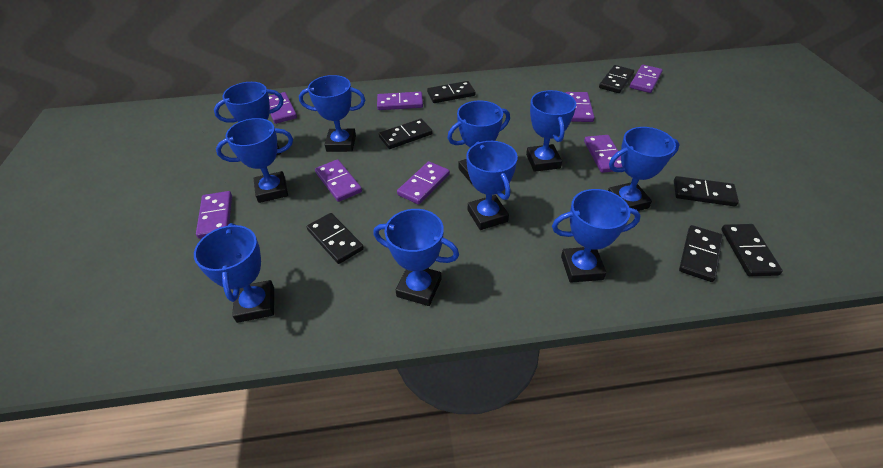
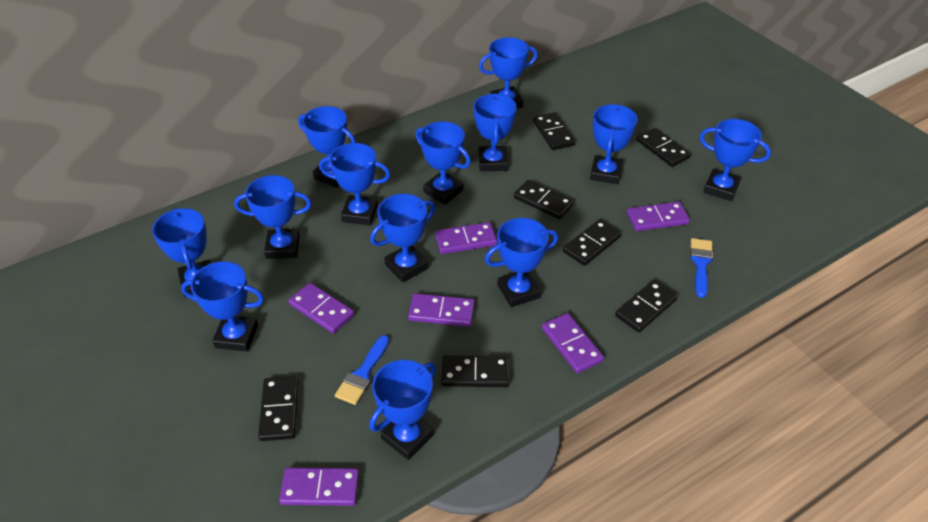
blue brush: 0 -> 2
blue trophy: 10 -> 13
purple domino: 8 -> 6

